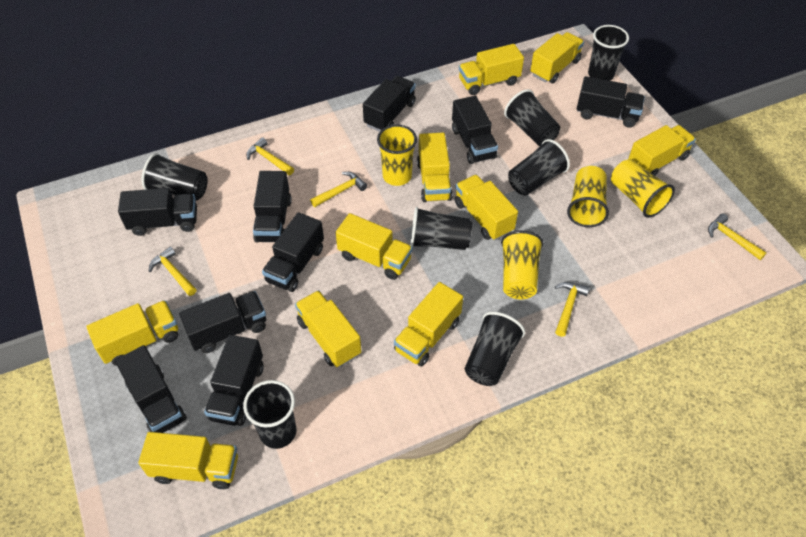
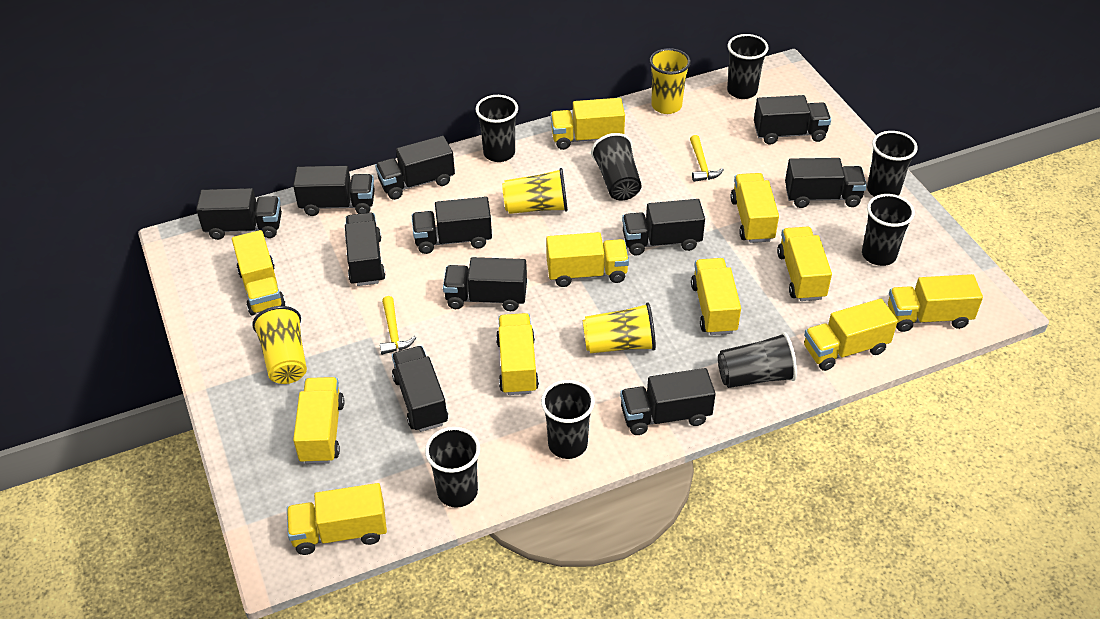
black cup: 7 -> 8
black truck: 9 -> 11
yellow hammer: 5 -> 2
yellow truck: 10 -> 11

